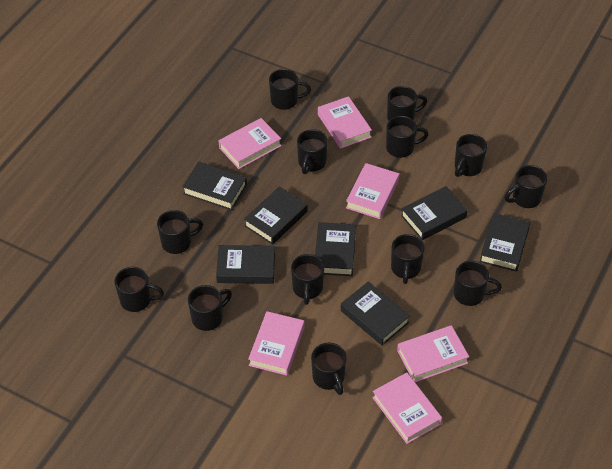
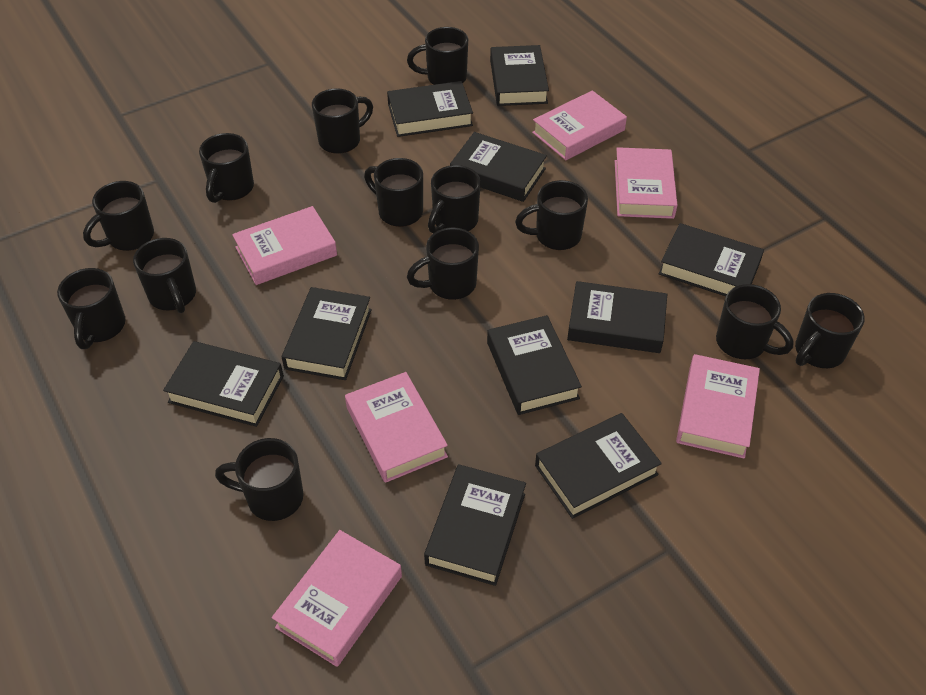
black book: 7 -> 10

